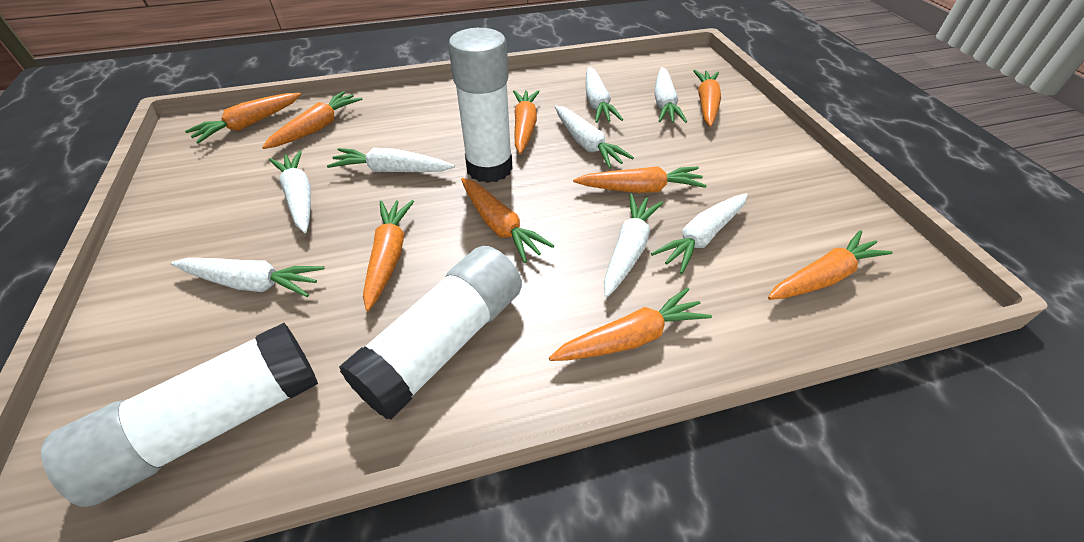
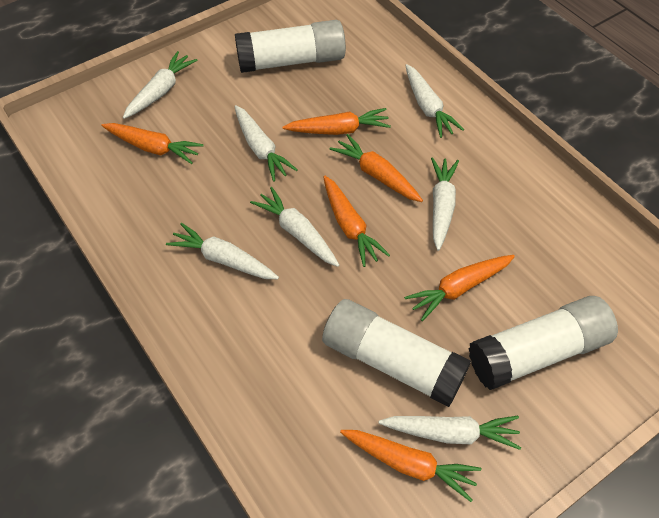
orange carrot: 9 -> 6
white carrot: 8 -> 7

